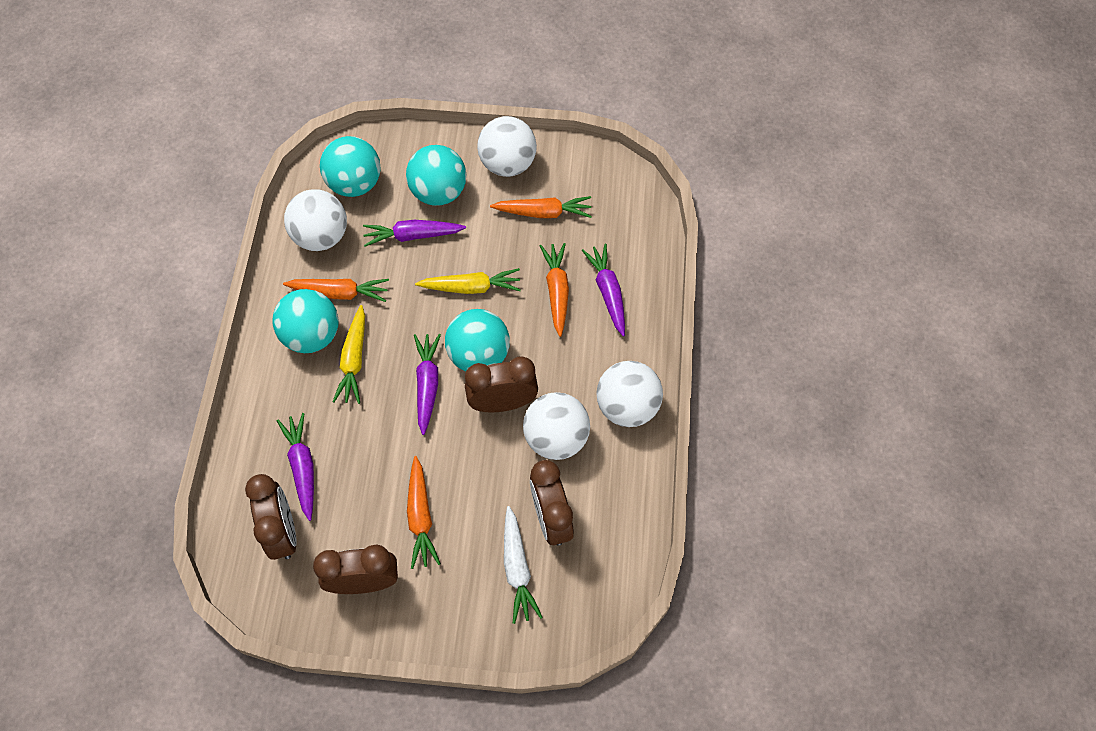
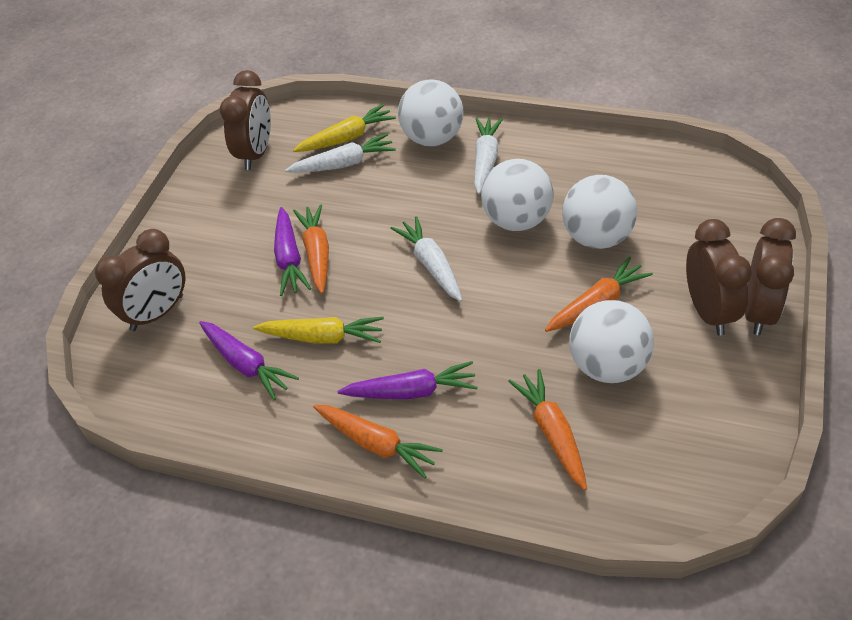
purple carrot: 4 -> 3
turquoise ball: 4 -> 0
white carrot: 1 -> 3

